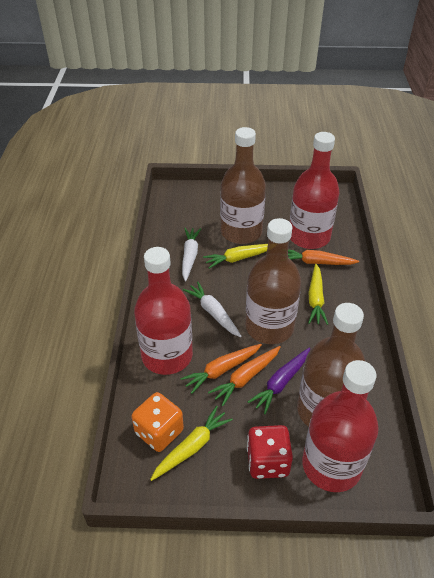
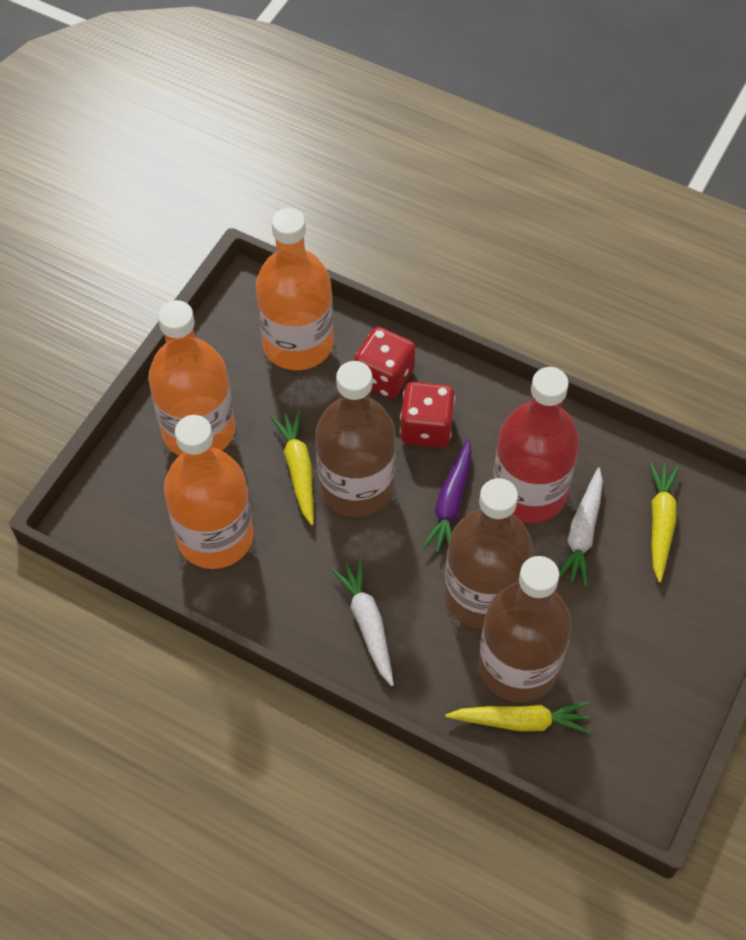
orange bottle: 0 -> 3
orange carrot: 3 -> 0
orange dice: 1 -> 0
red bottle: 3 -> 1
red dice: 1 -> 2

